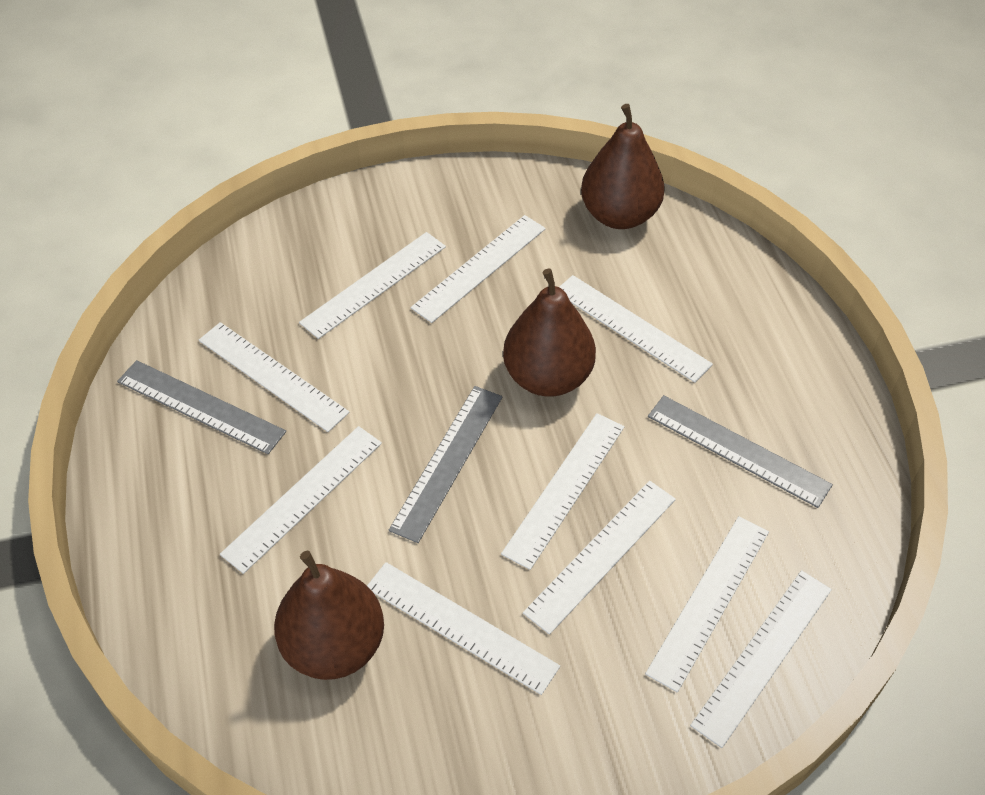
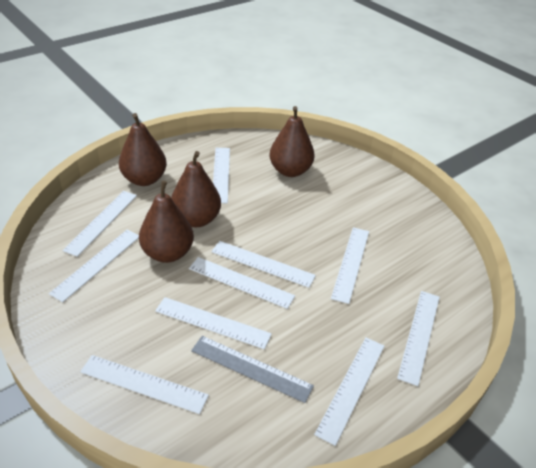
brown pear: 3 -> 4
grey ruler: 3 -> 1

